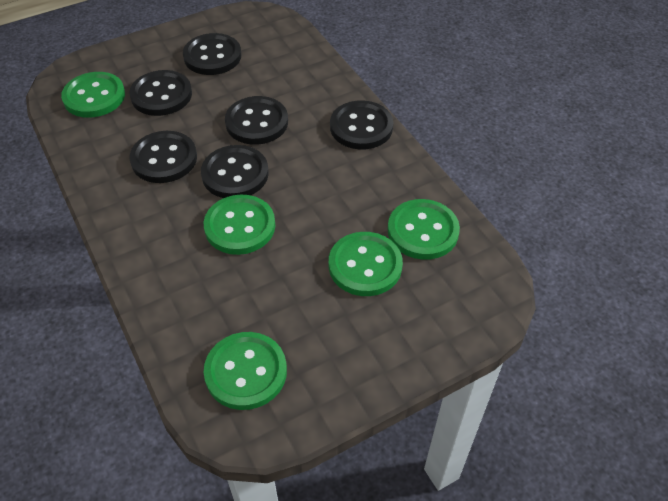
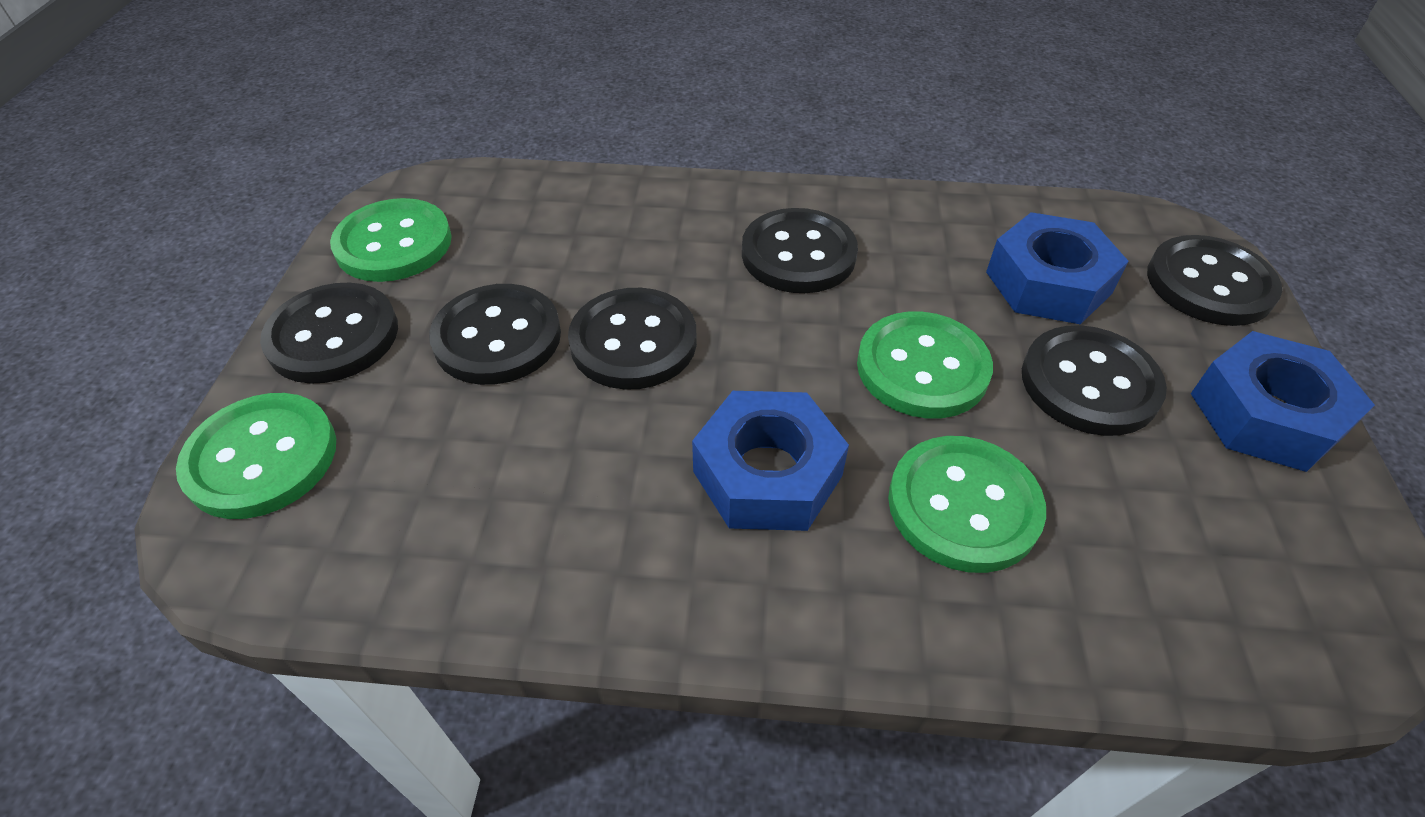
blue nut: 0 -> 3
green button: 5 -> 4

